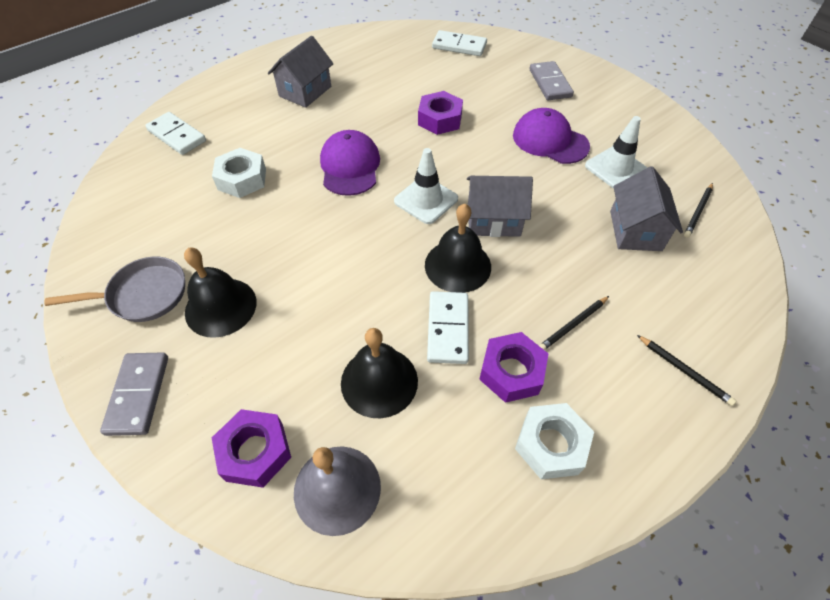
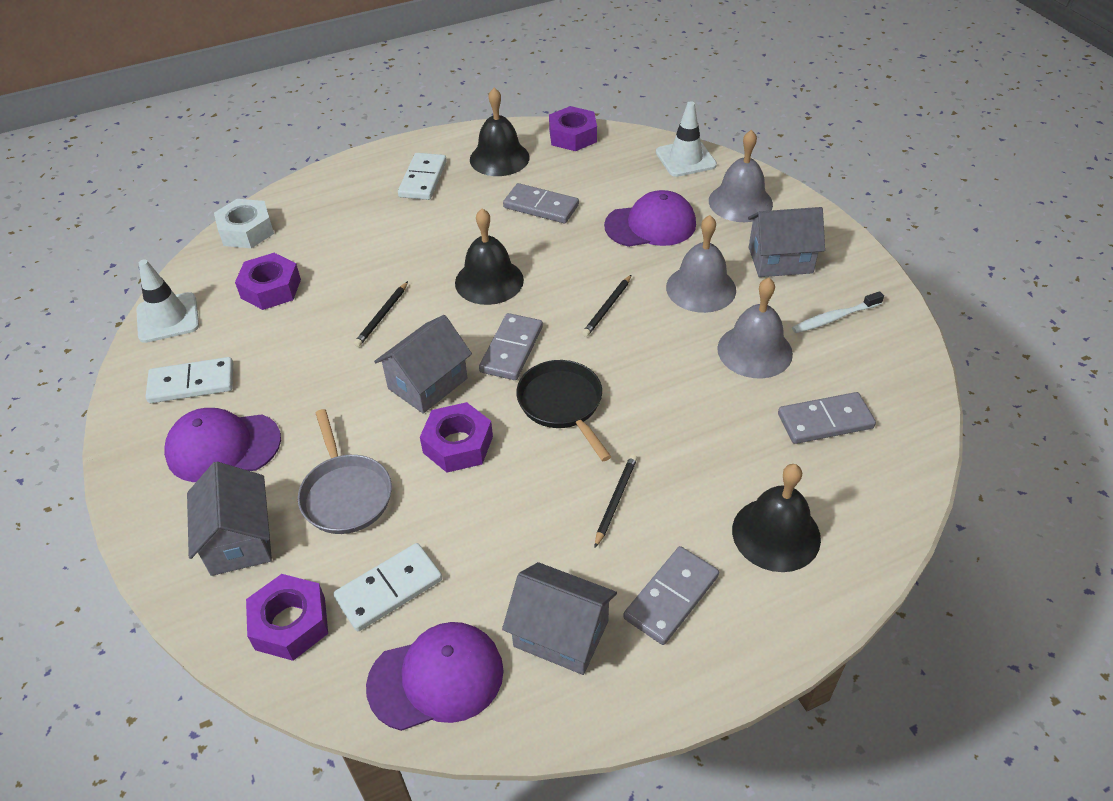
black pan: 0 -> 1
grey bell: 1 -> 3
grey domino: 2 -> 4
grey house: 3 -> 4
purple cap: 2 -> 3
purple nut: 3 -> 4
white nut: 2 -> 1
white toothbrush: 0 -> 1

